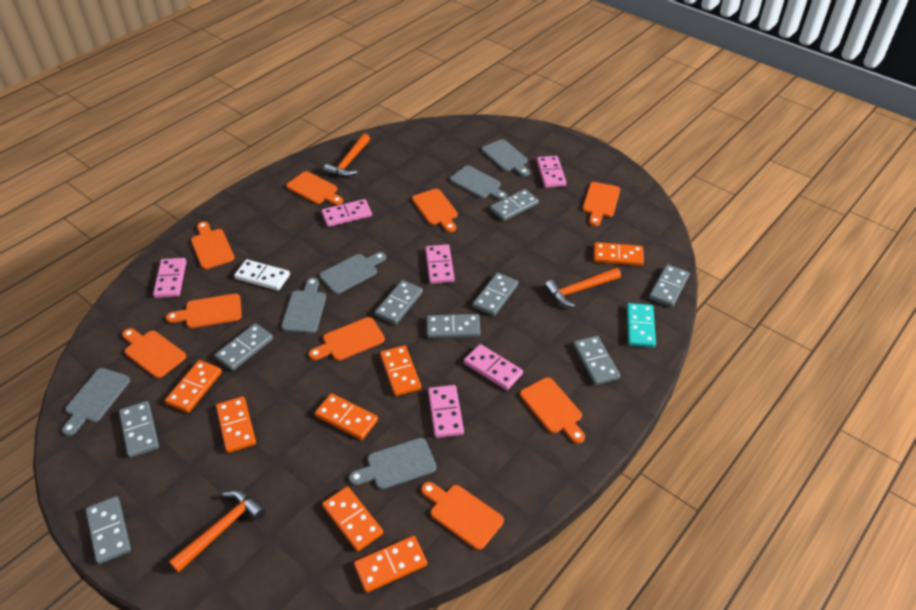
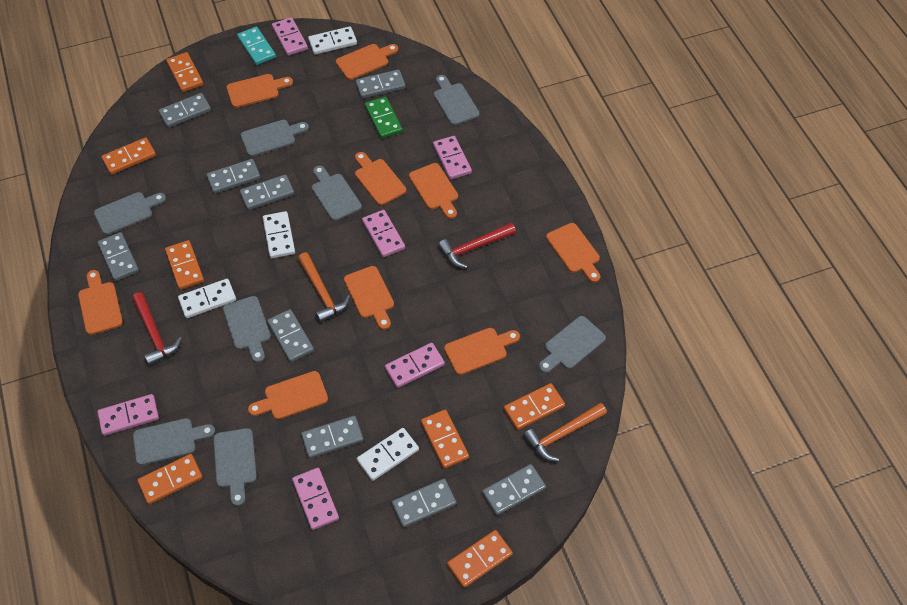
green domino: 0 -> 1
grey cutting board: 6 -> 8
orange hammer: 3 -> 2
red hammer: 0 -> 2
white domino: 1 -> 4

